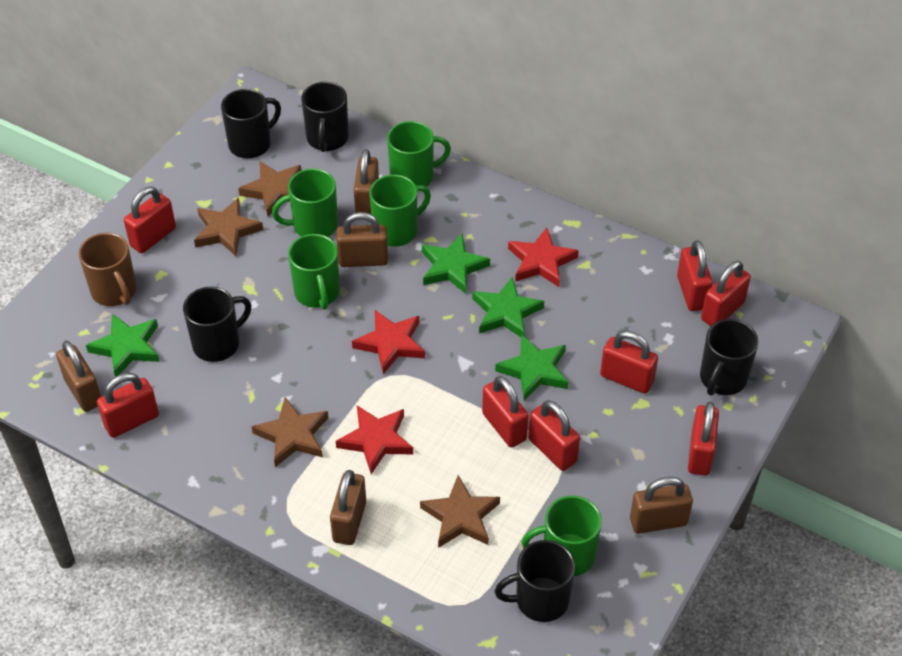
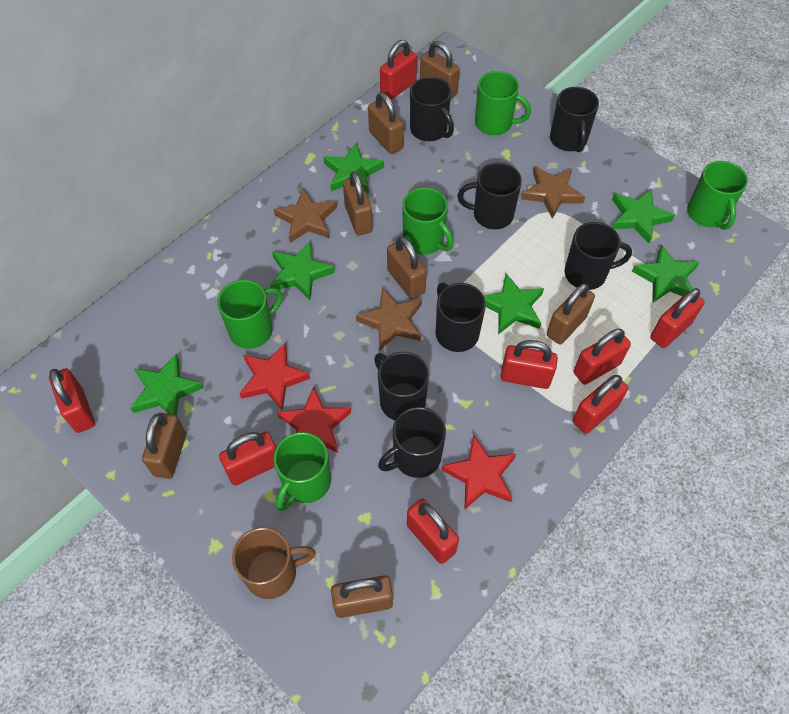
black mug: 5 -> 7
brown padlock: 5 -> 7
brown star: 4 -> 3
green star: 4 -> 6

